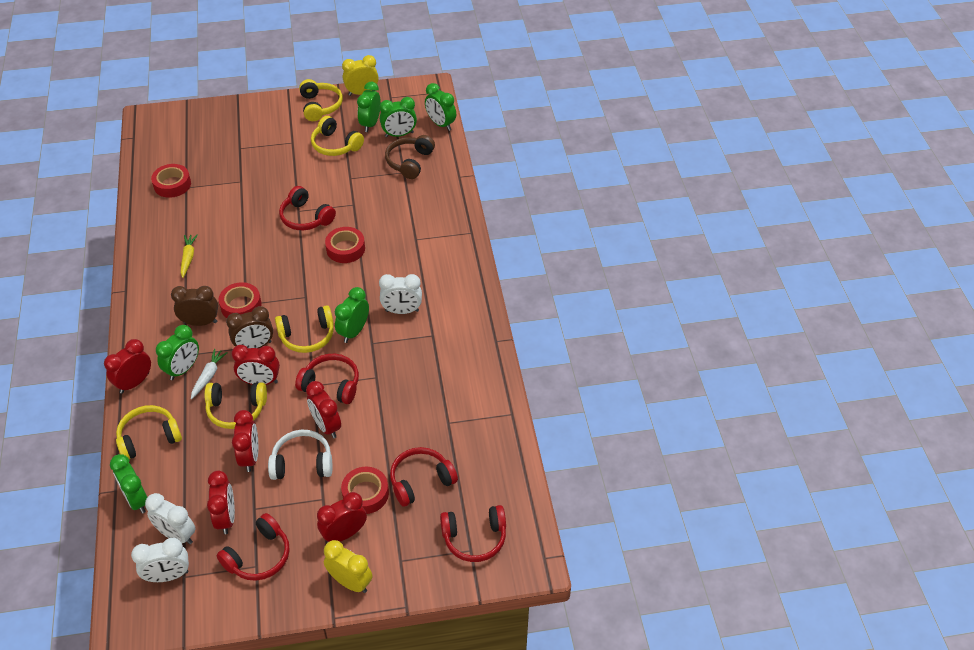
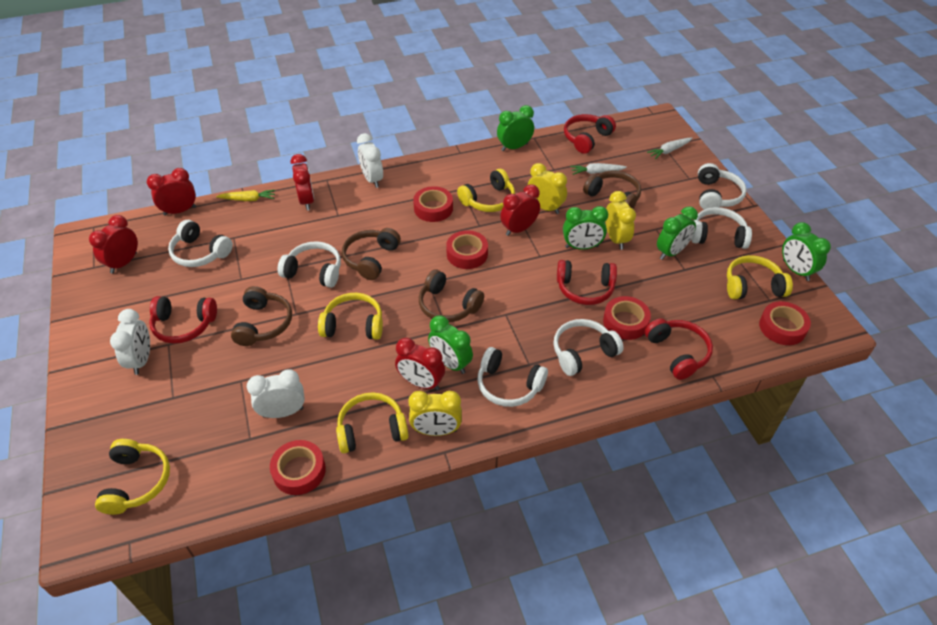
brown clock: 2 -> 0
brown headphones: 1 -> 4
green clock: 6 -> 5
red clock: 6 -> 5
red headphones: 5 -> 4
red tape: 4 -> 5
white carrot: 1 -> 2
white headphones: 1 -> 6
yellow clock: 2 -> 3

